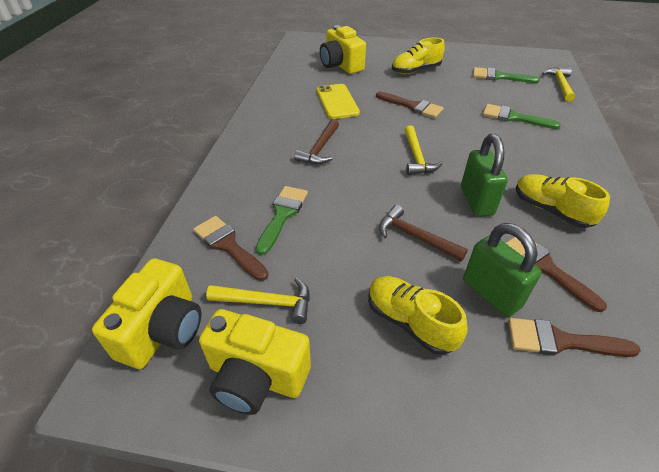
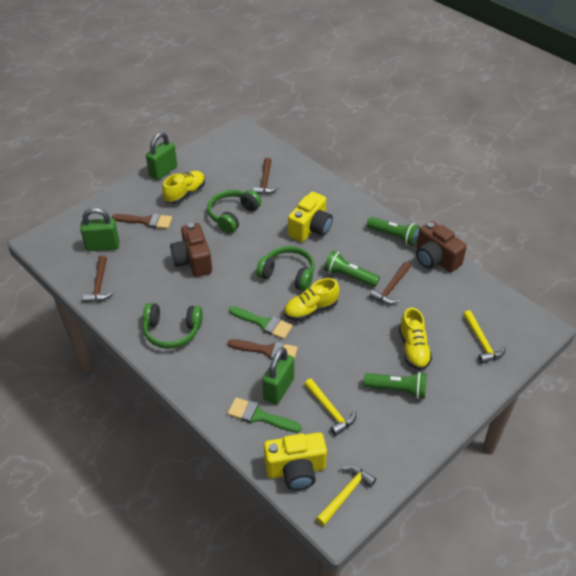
brown brush: 4 -> 2
brown camera: 0 -> 2
brown hammer: 2 -> 3
green brush: 3 -> 2
green flashlight: 0 -> 3
green headphones: 0 -> 3
green padlock: 2 -> 3
yellow camera: 3 -> 2
yellow phone: 1 -> 0

